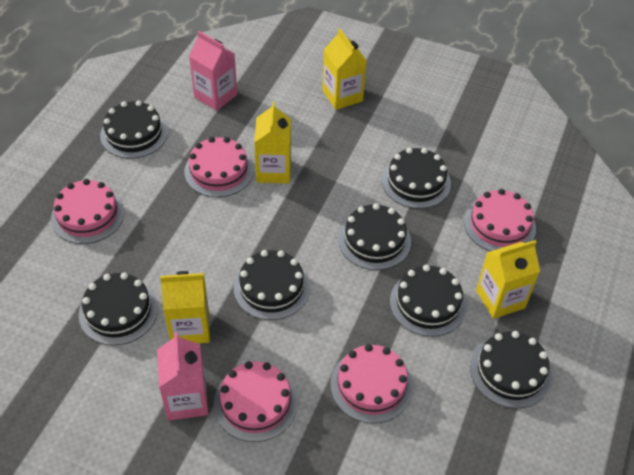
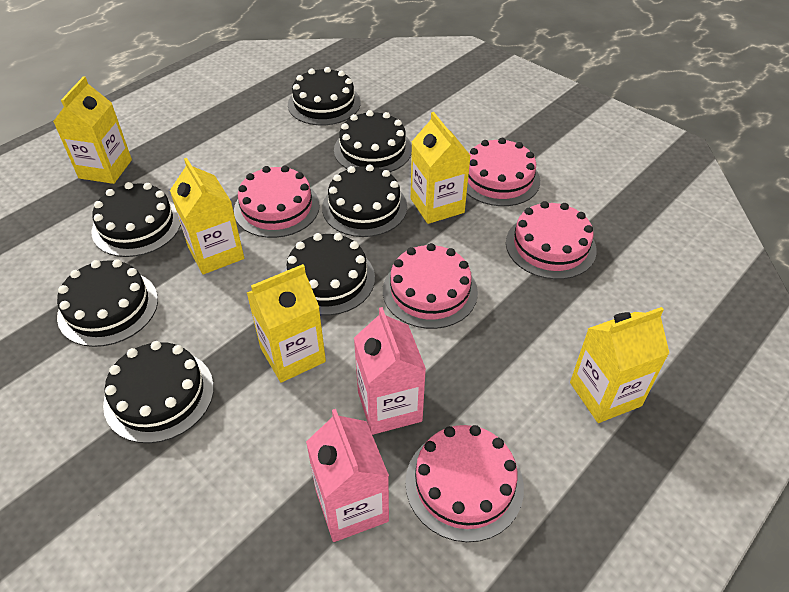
yellow carton: 4 -> 5

